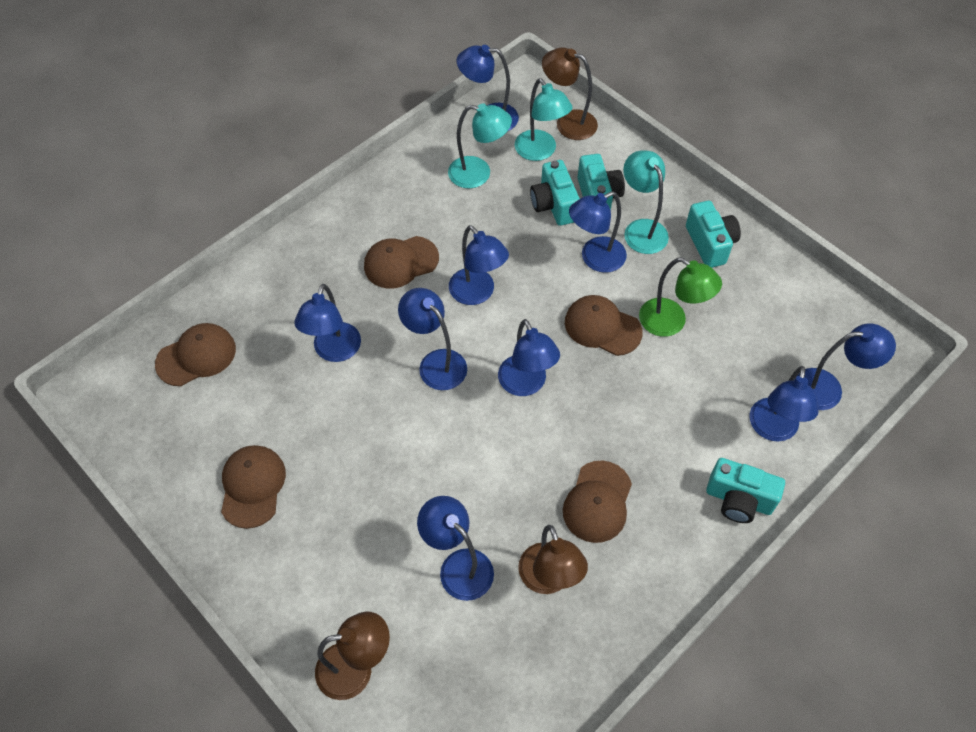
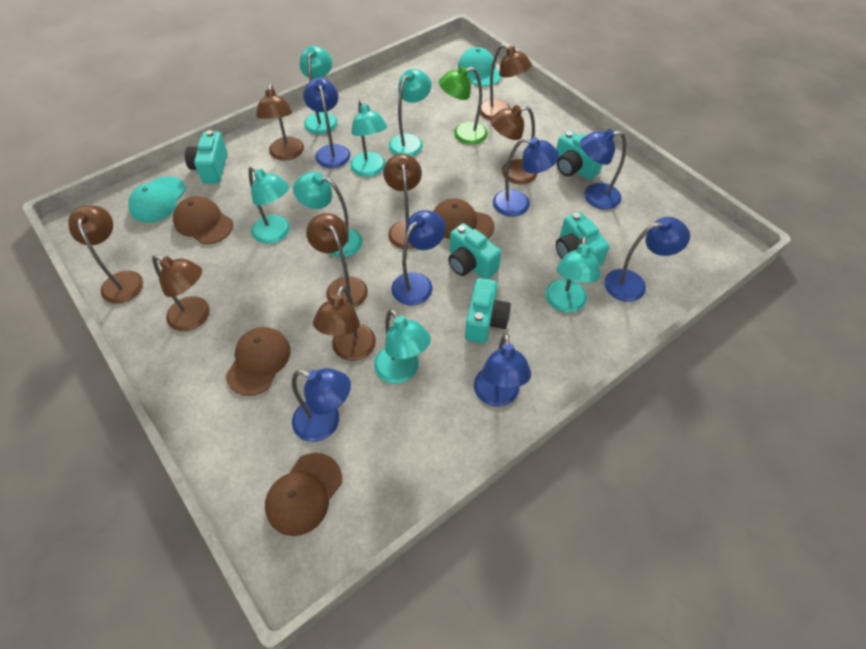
blue lamp: 9 -> 7
brown cap: 5 -> 4
brown lamp: 3 -> 8
turquoise camera: 4 -> 5
turquoise cap: 0 -> 2
turquoise lamp: 3 -> 7

